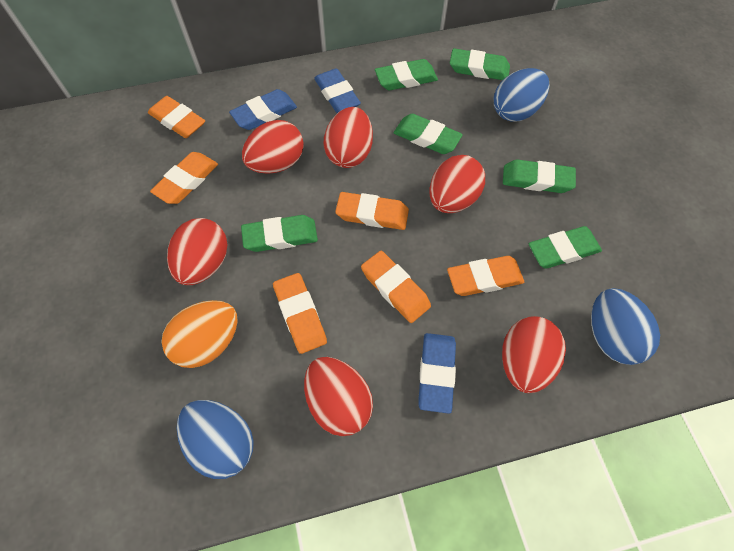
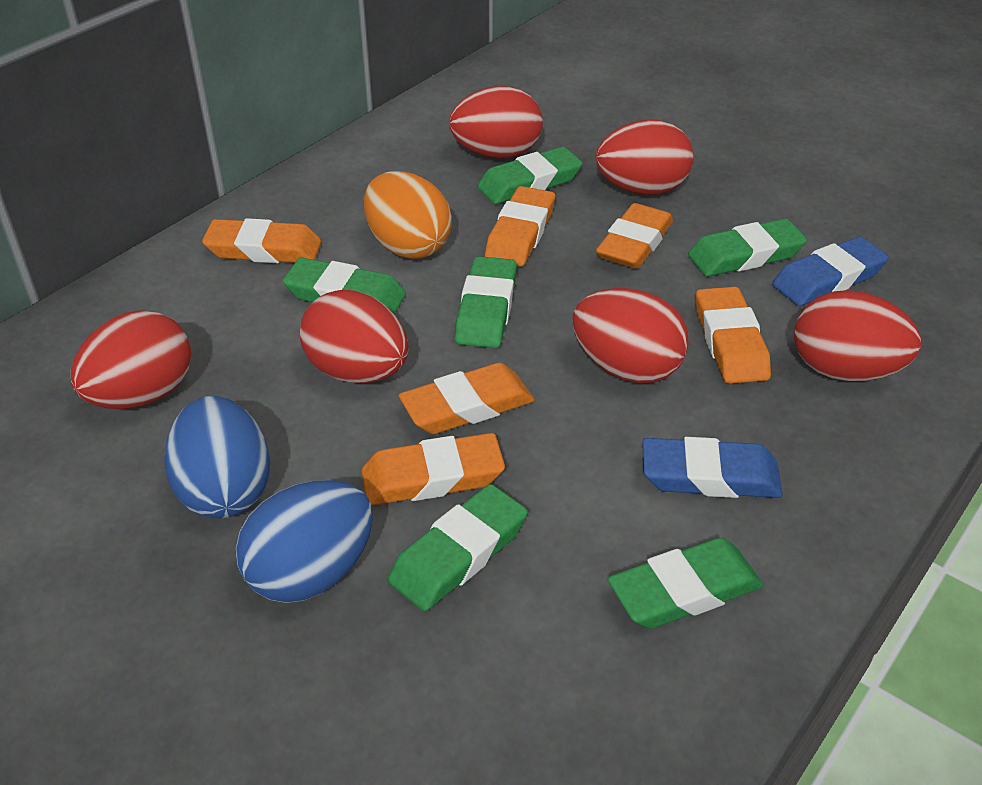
blue egg: 3 -> 2
blue eraser: 3 -> 2

